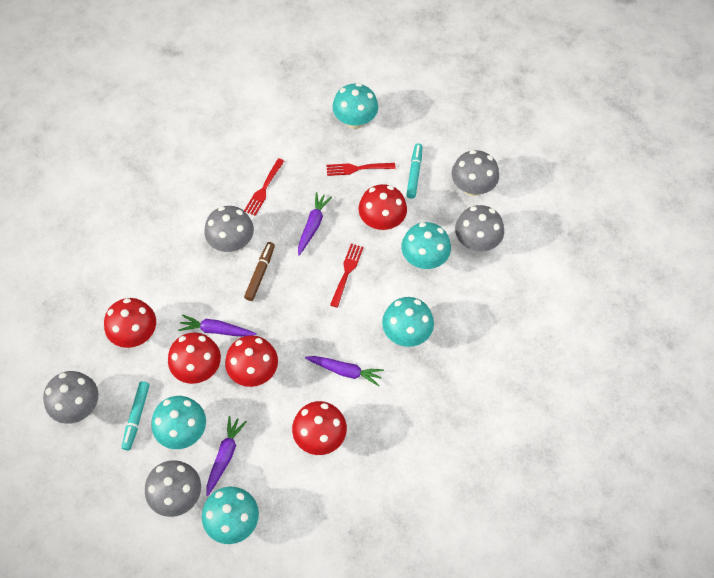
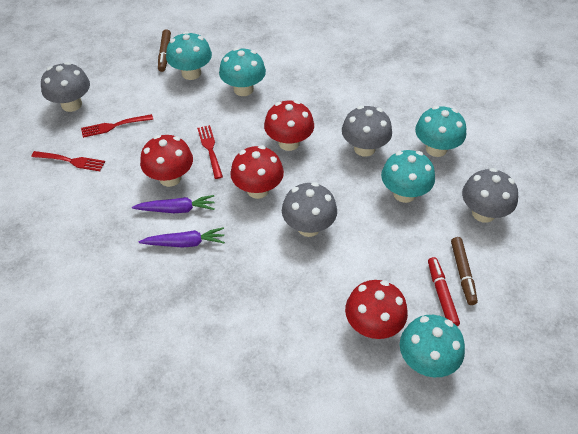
brown marker: 1 -> 2
grey mushroom: 5 -> 4
purple carrot: 4 -> 2
red marker: 0 -> 1
red mushroom: 5 -> 4
turquoise marker: 2 -> 0

